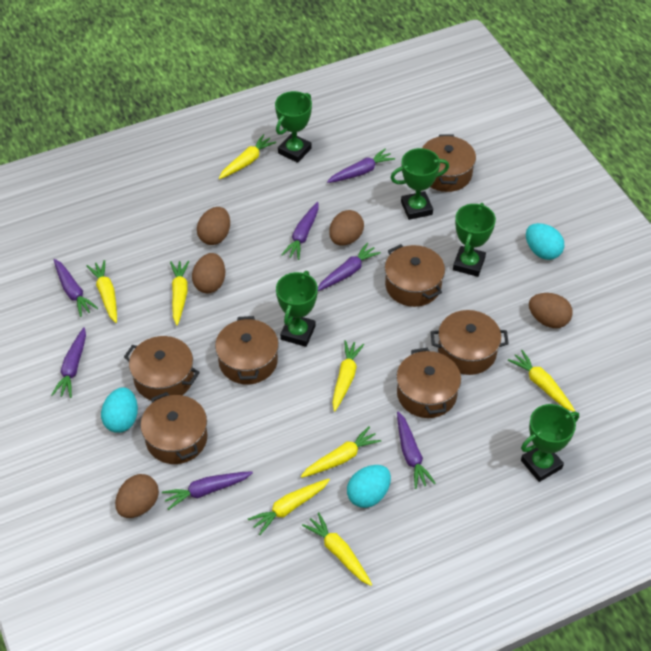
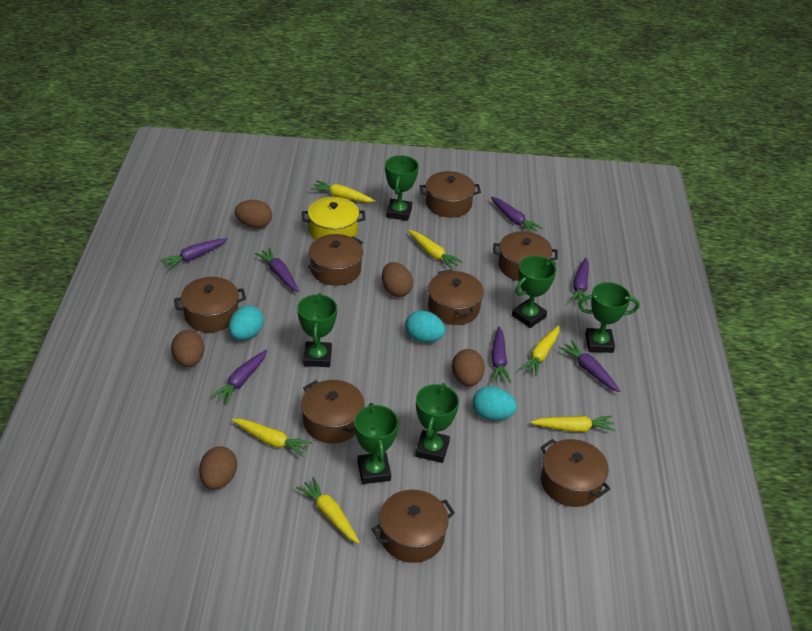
brown pot: 7 -> 8
green trophy: 5 -> 6
yellow carrot: 8 -> 6
yellow pot: 0 -> 1

